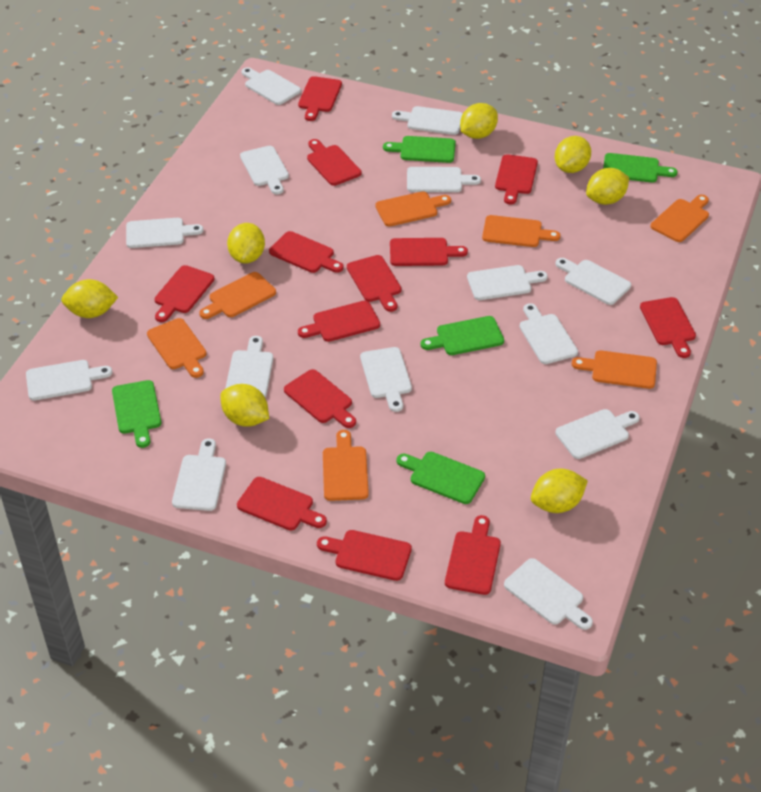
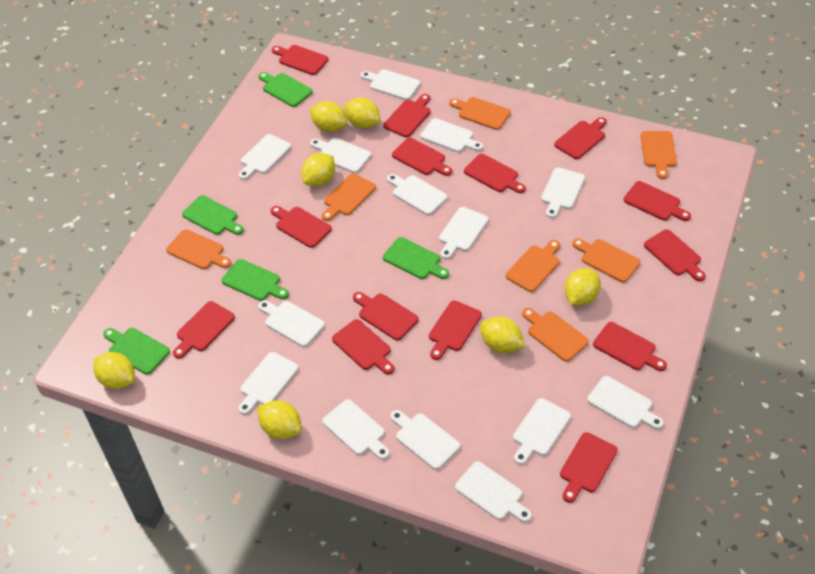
red cutting board: 13 -> 14

